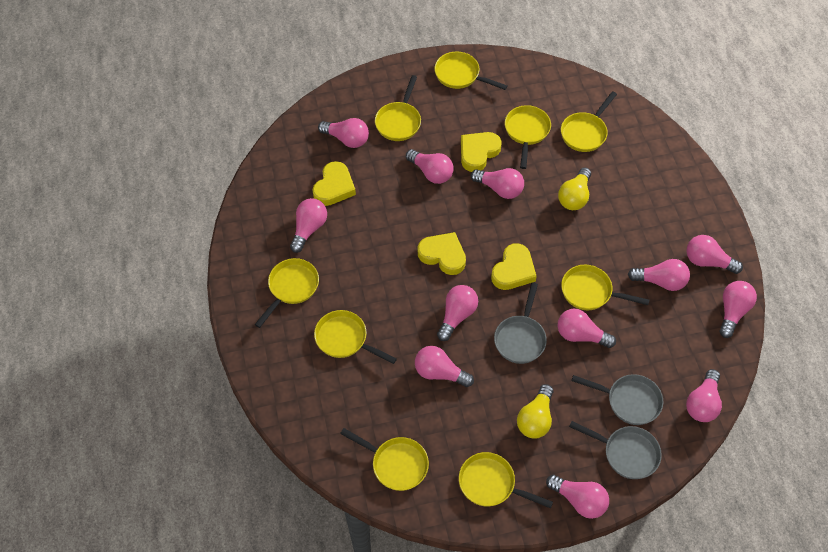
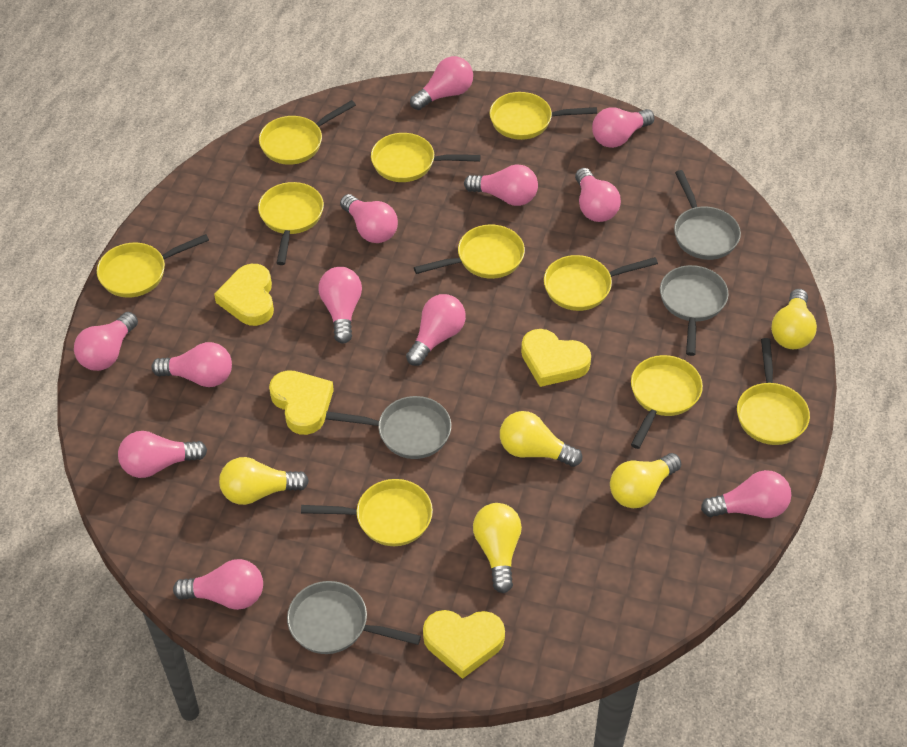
grey pan: 3 -> 4
yellow light bulb: 2 -> 5
yellow pan: 9 -> 10

